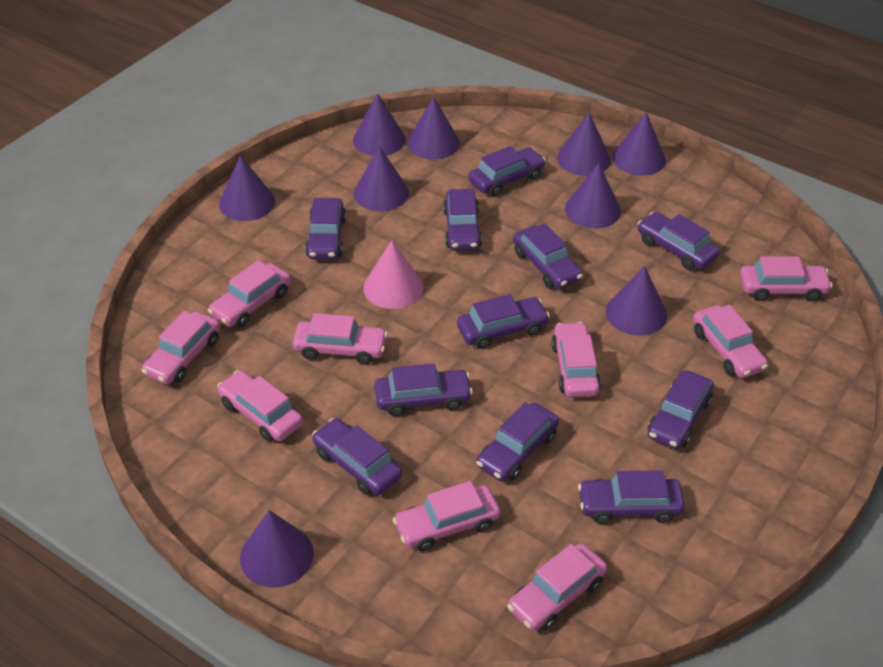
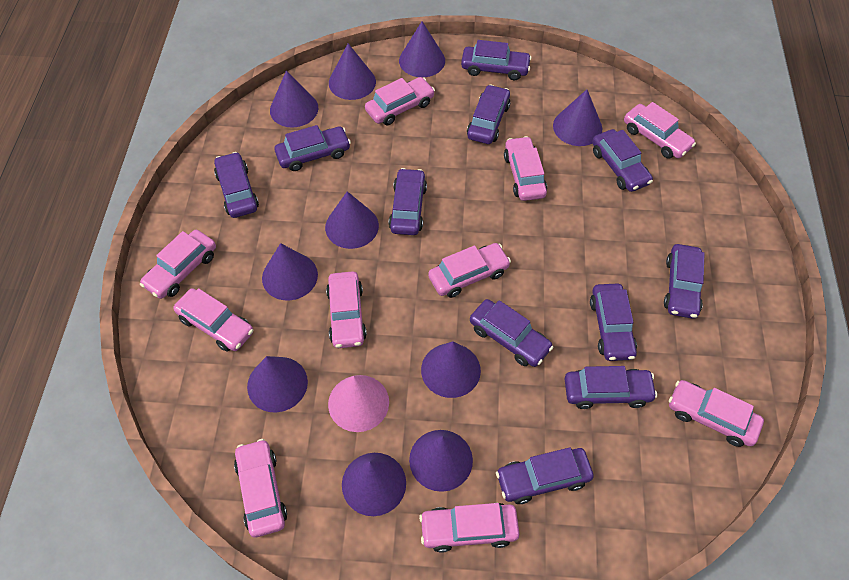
pink car: 9 -> 10
purple cone: 9 -> 10

